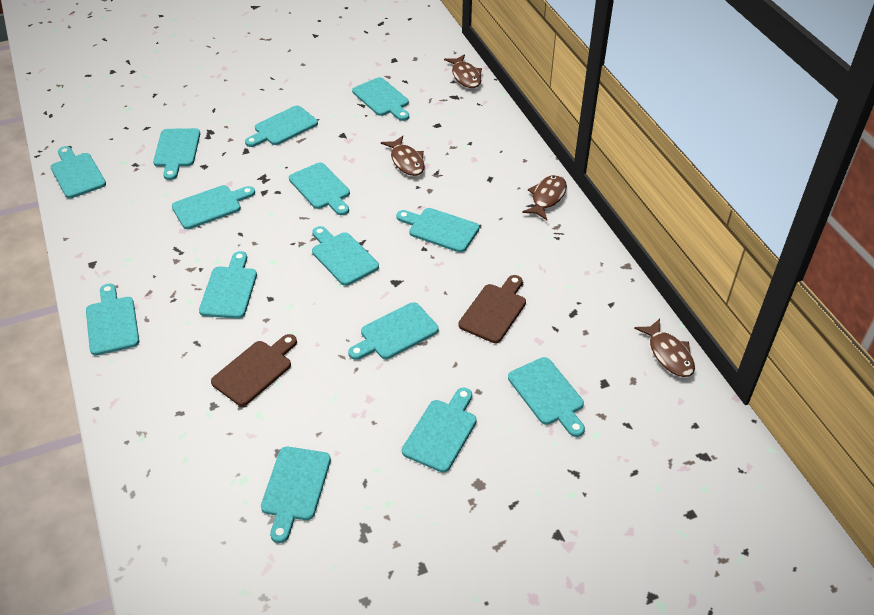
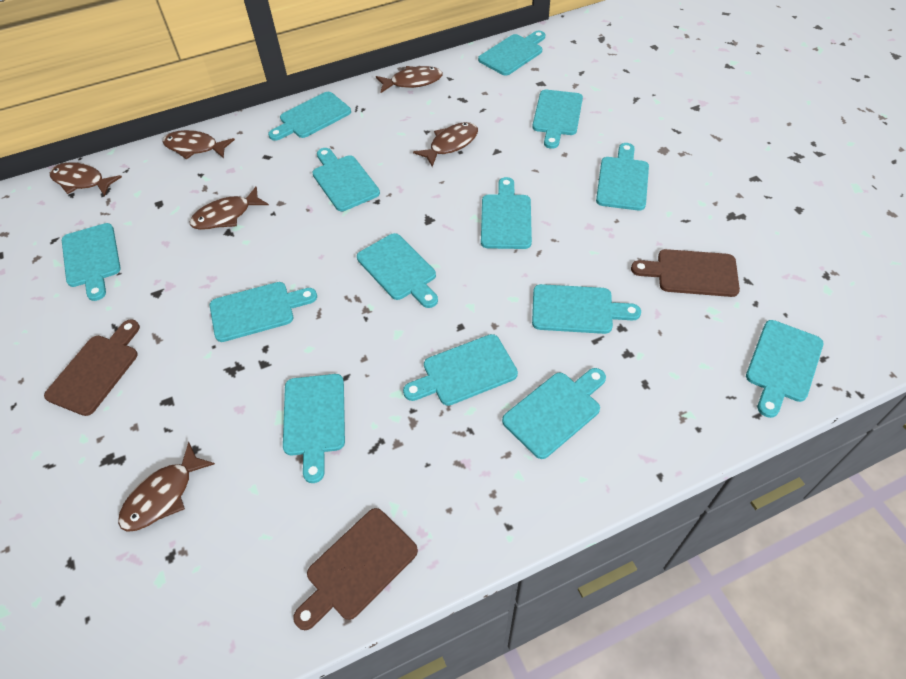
brown cutting board: 2 -> 3
brown fish: 4 -> 6

